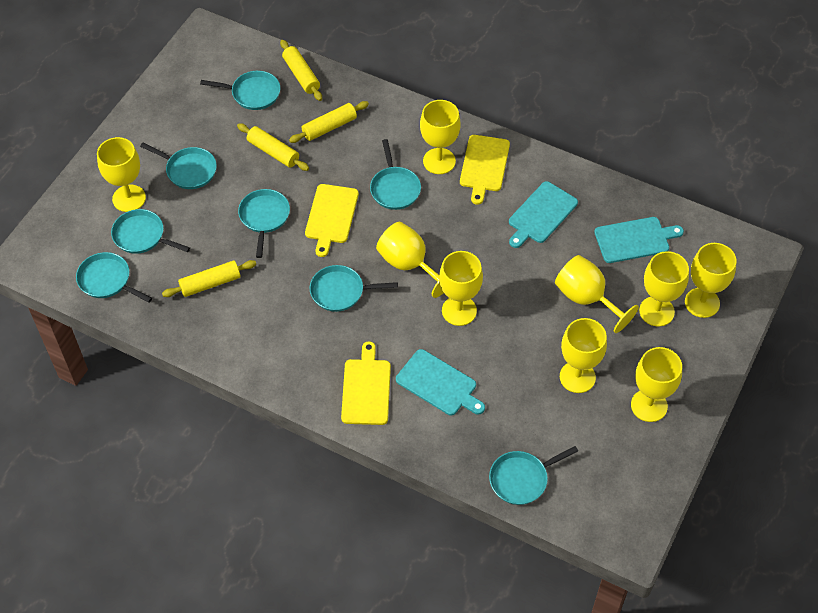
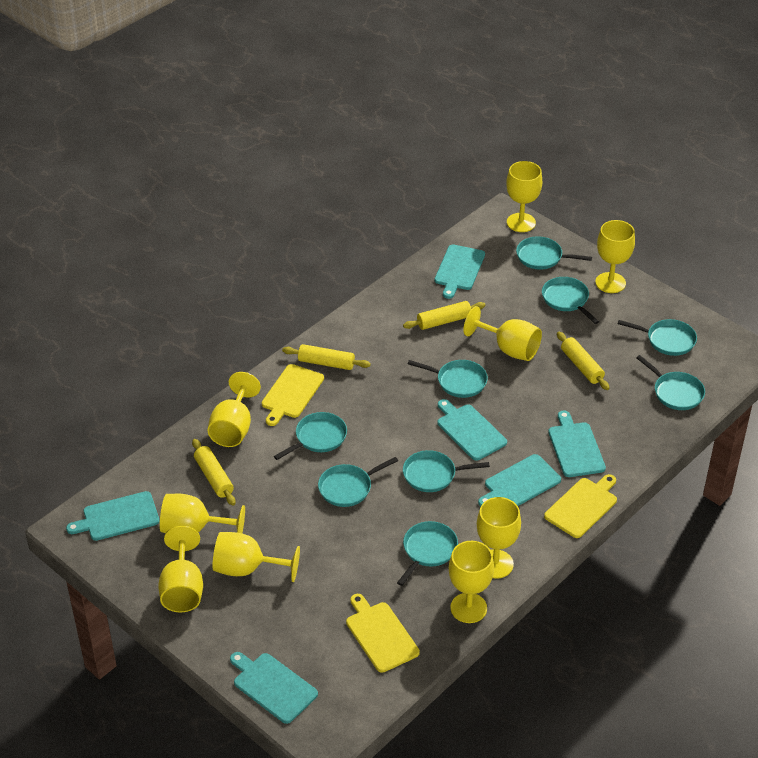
turquoise cutting board: 3 -> 6
turquoise pan: 8 -> 9

